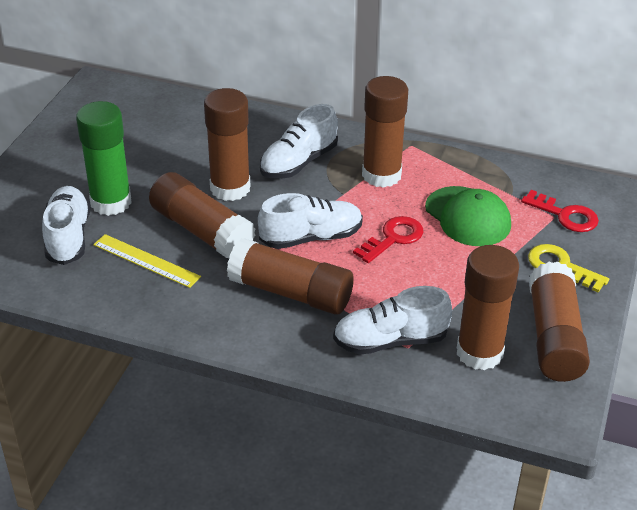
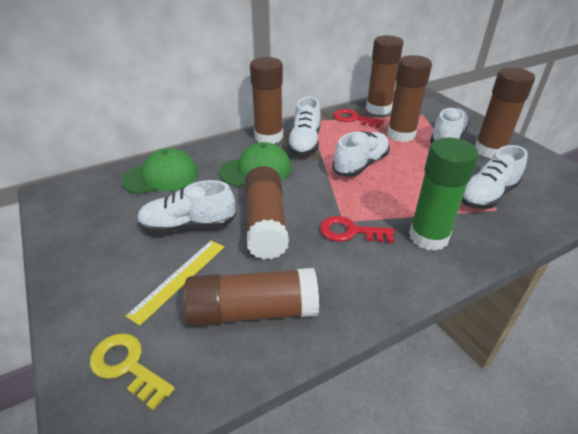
green cap: 1 -> 2
white shoe: 4 -> 5

